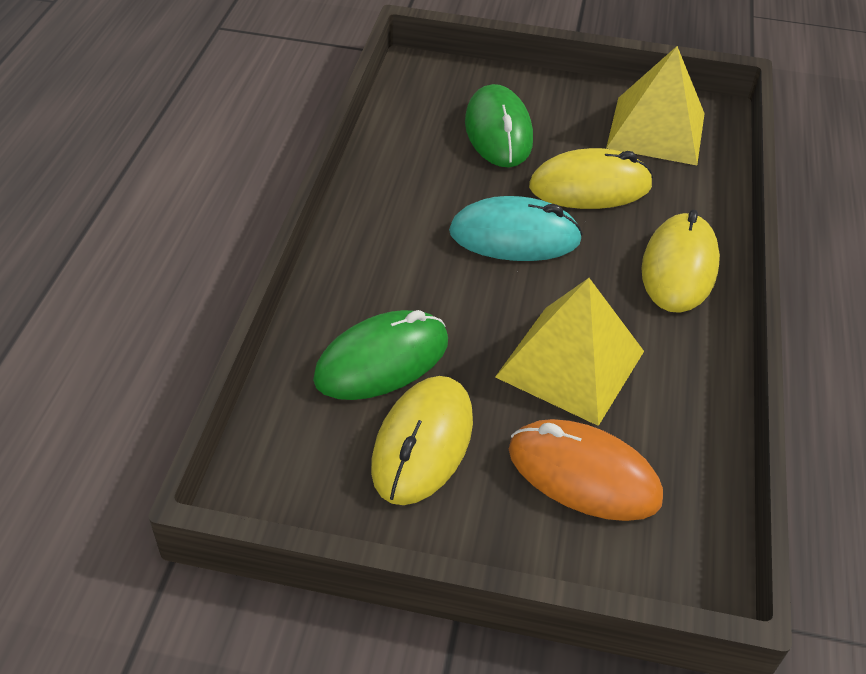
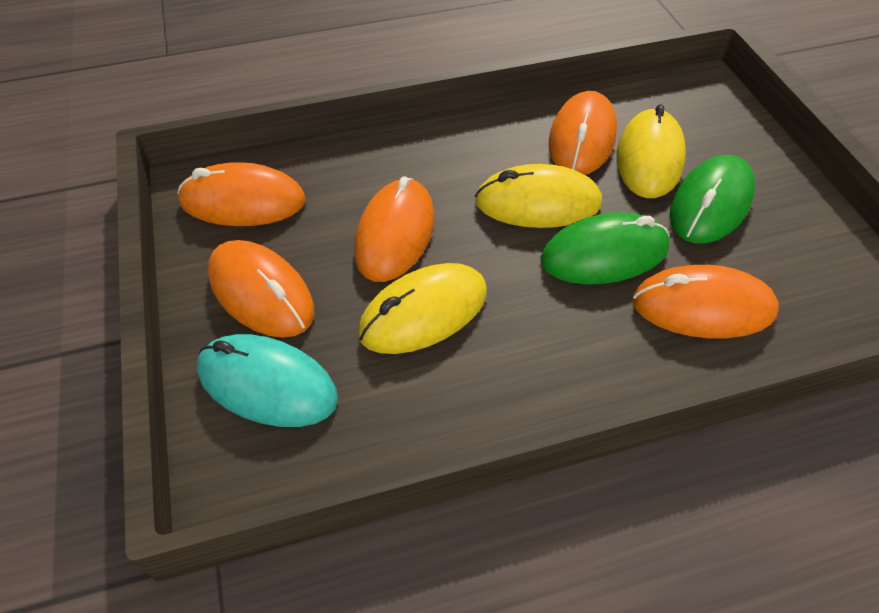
orange mouse: 1 -> 5
yellow pyramid: 2 -> 0

